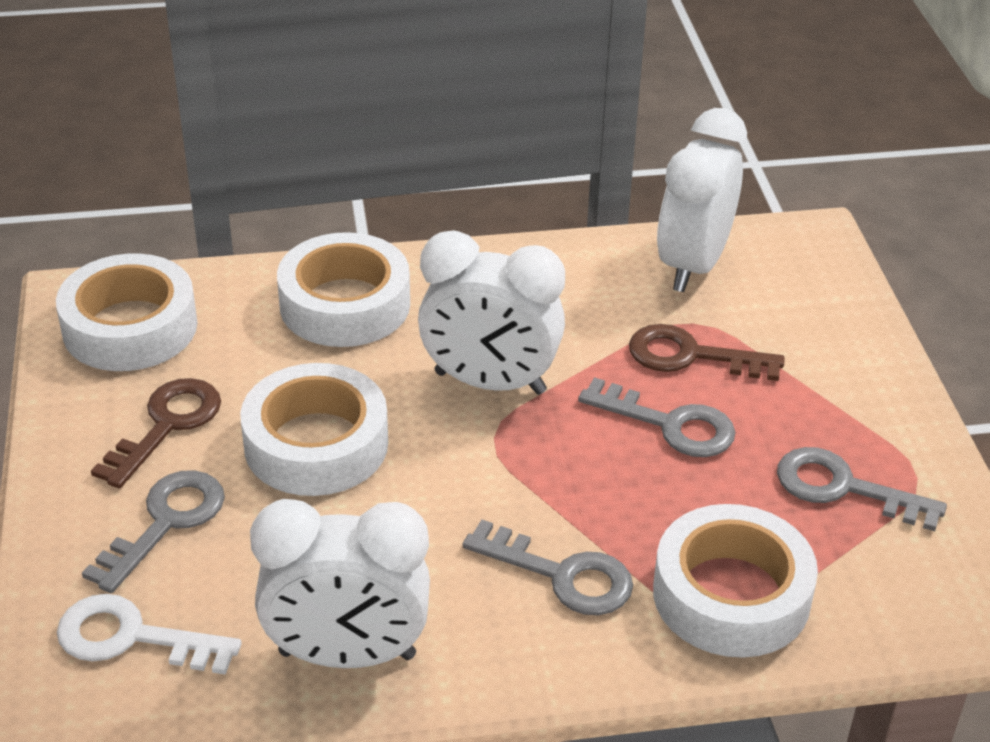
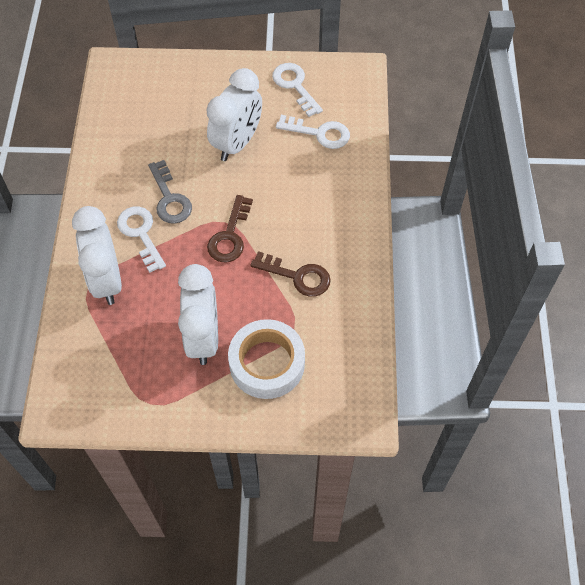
grey key: 4 -> 1
white key: 1 -> 3
white tape: 4 -> 1

